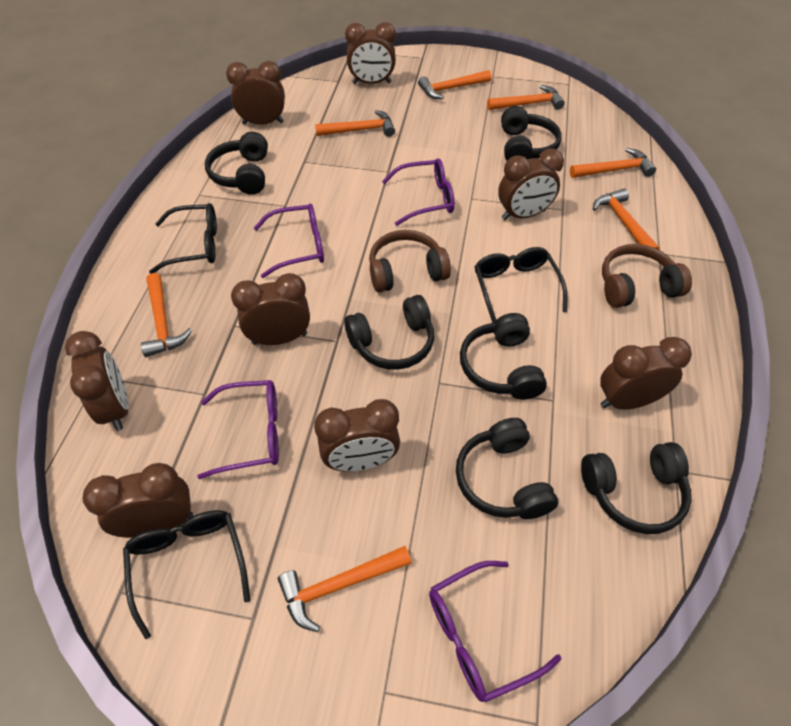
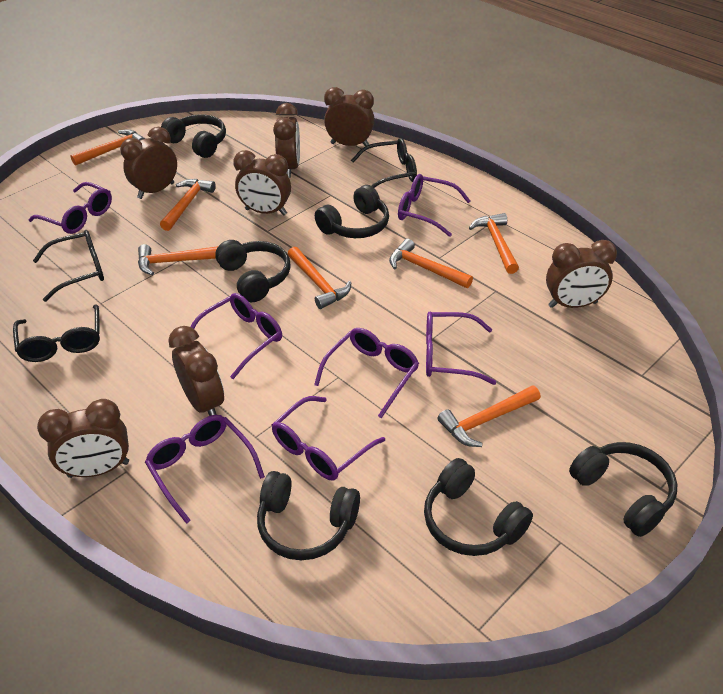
brown clock: 8 -> 7
brown headphones: 2 -> 0
purple glasses: 4 -> 7

